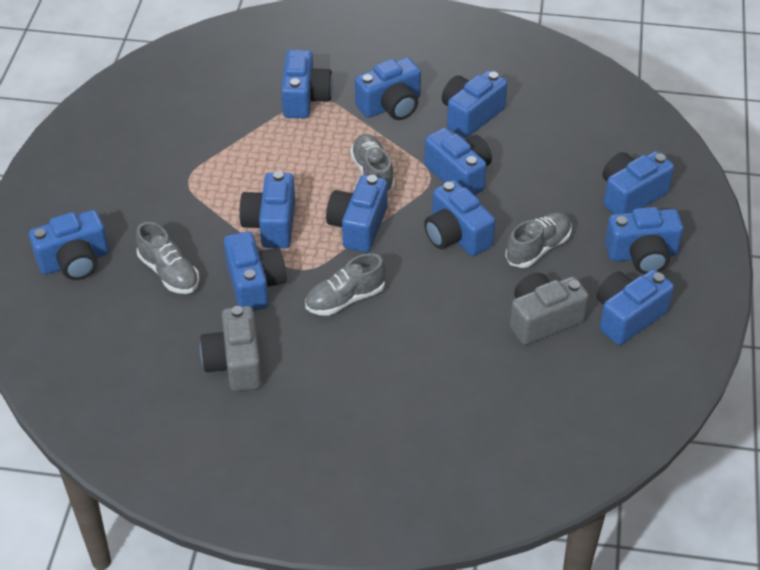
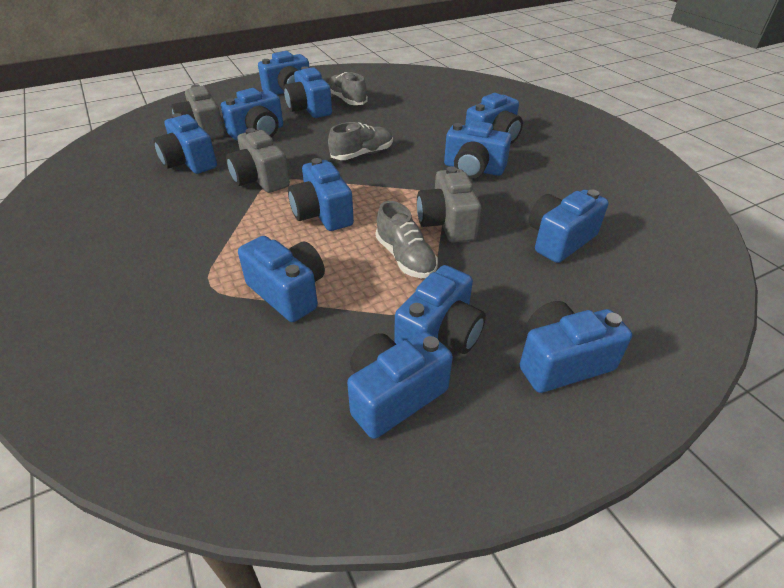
grey camera: 2 -> 3
grey shoe: 4 -> 3

